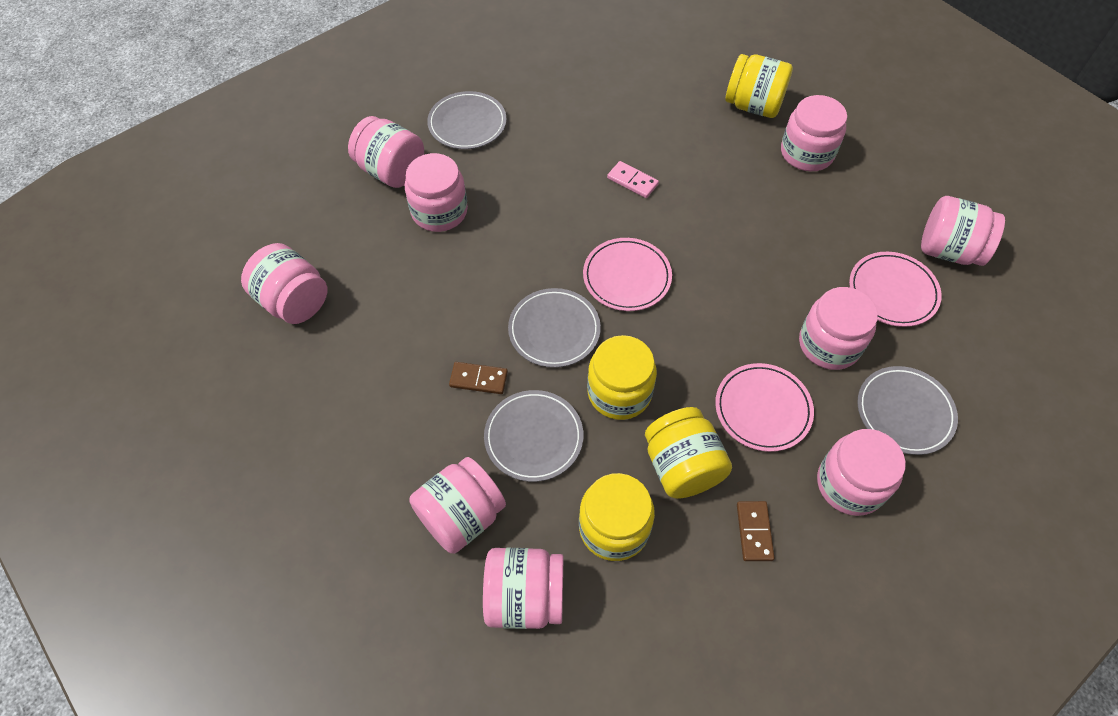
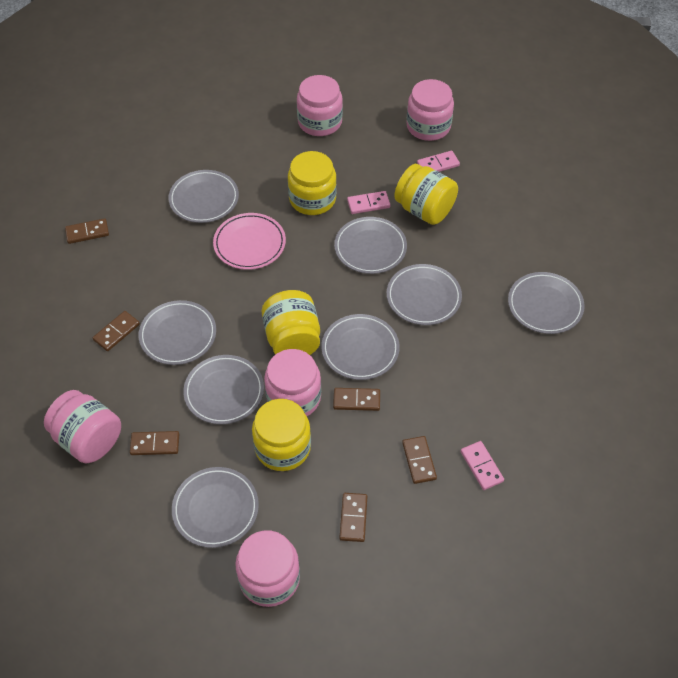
brown domino: 2 -> 6
grey plate: 4 -> 8
pink domino: 1 -> 3
pink jar: 9 -> 5
pink plate: 3 -> 1

